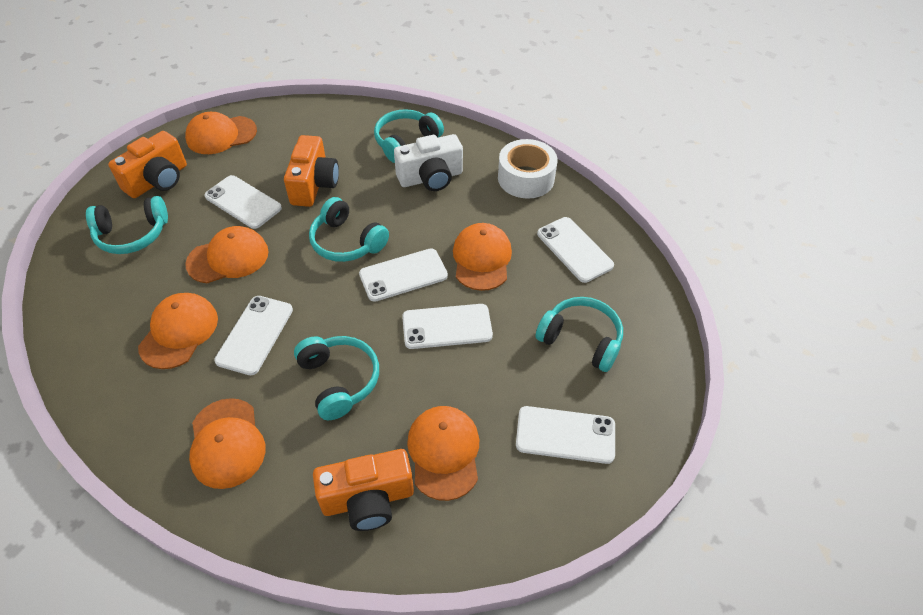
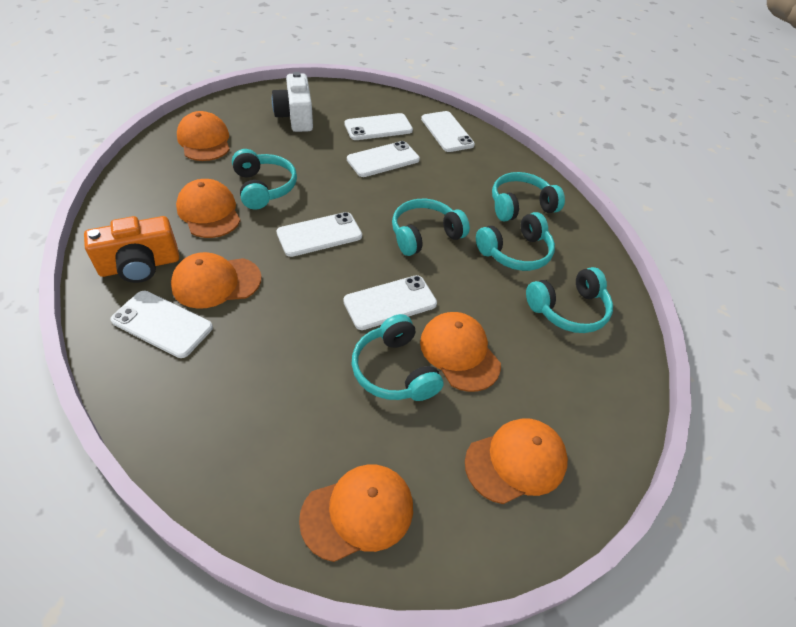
orange camera: 3 -> 1
turquoise headphones: 5 -> 6
white tape: 1 -> 0

